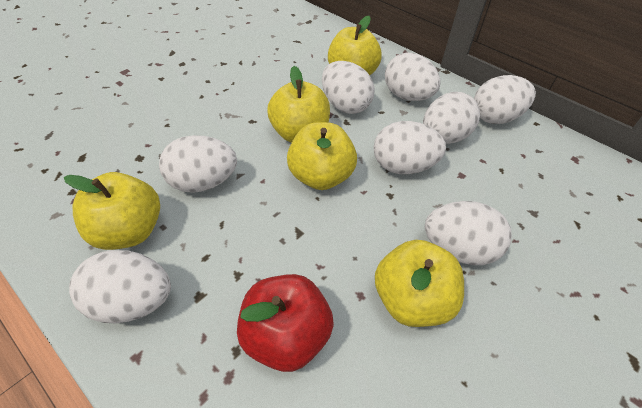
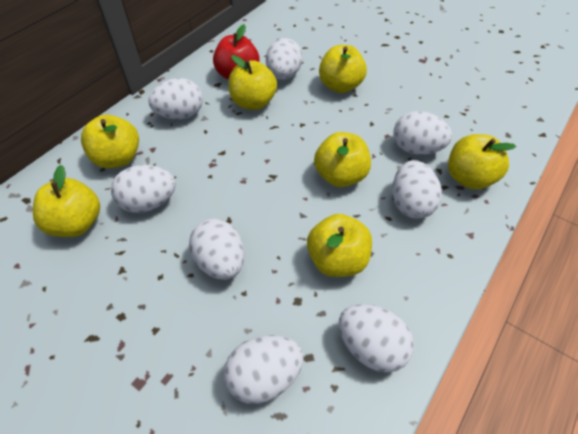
yellow apple: 5 -> 7

